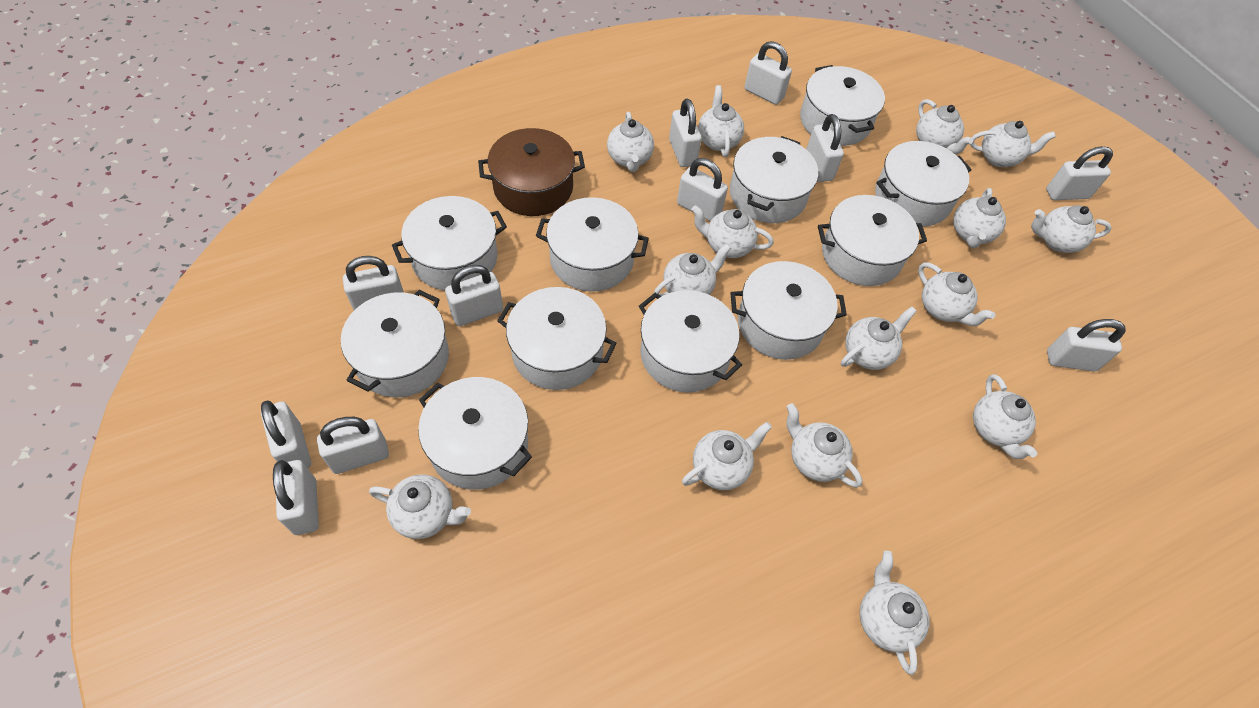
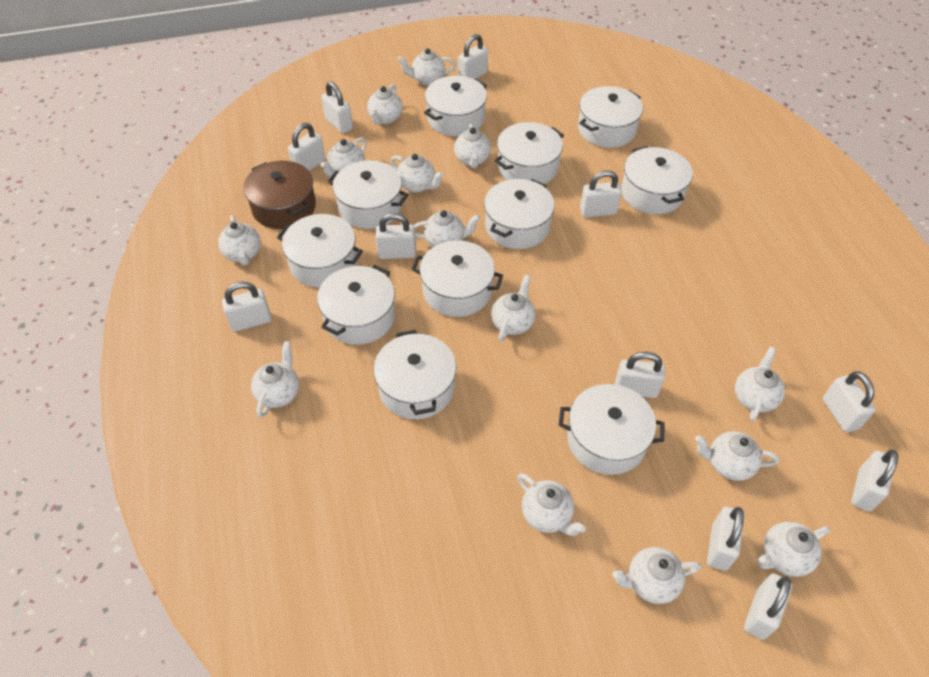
white teapot: 15 -> 14

